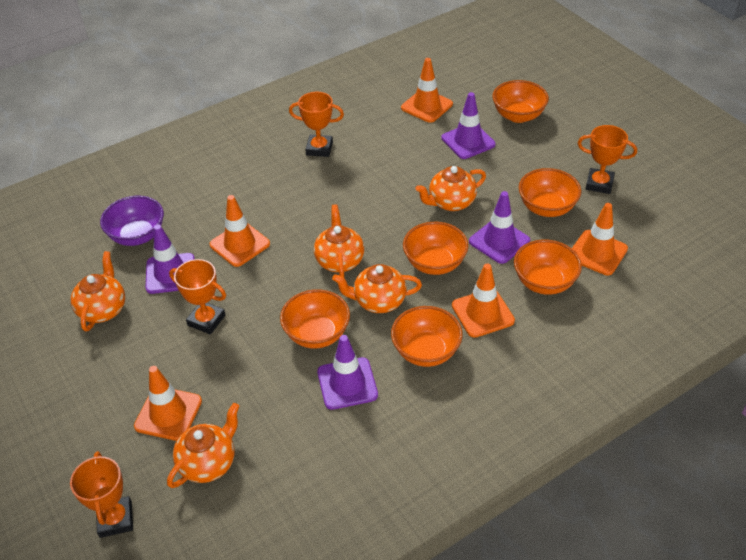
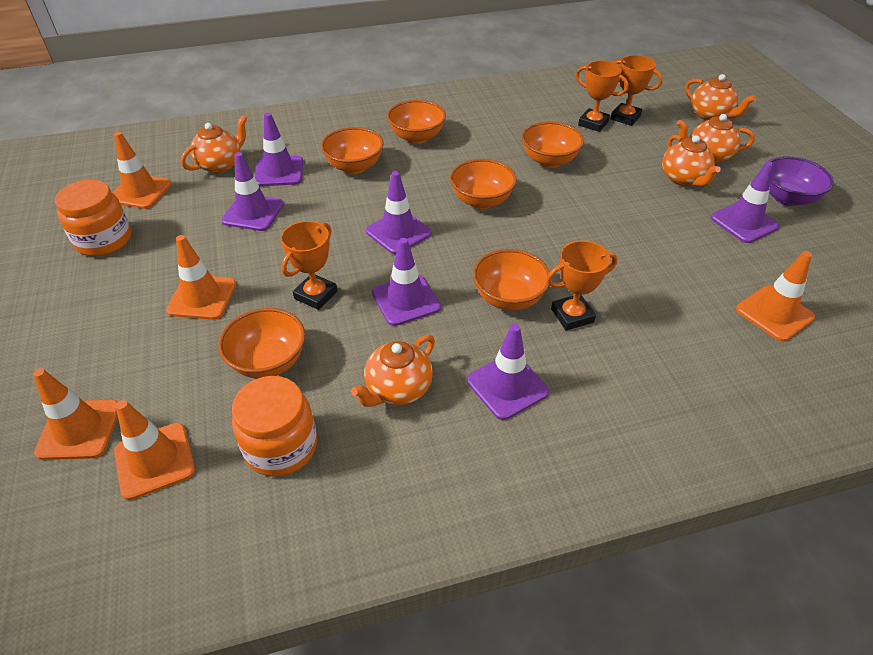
orange jar: 0 -> 2
purple traffic cone: 4 -> 6

